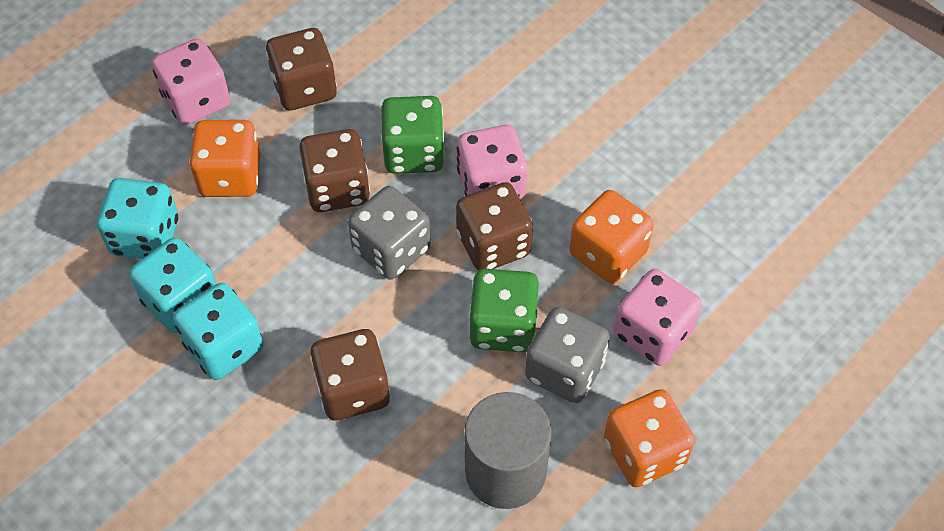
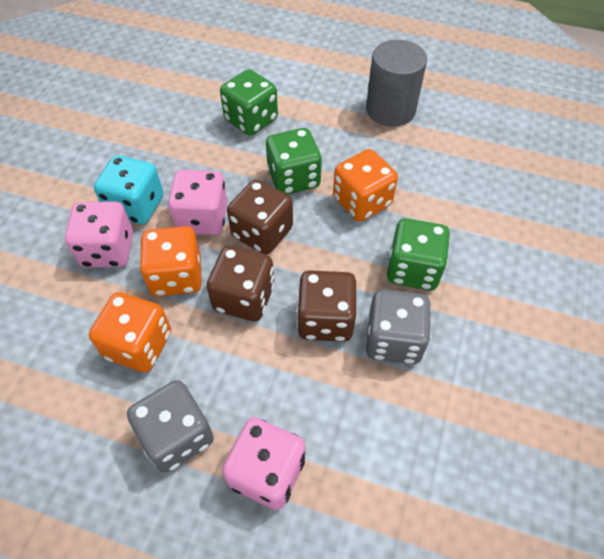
brown dice: 4 -> 3
green dice: 2 -> 3
turquoise dice: 3 -> 1

